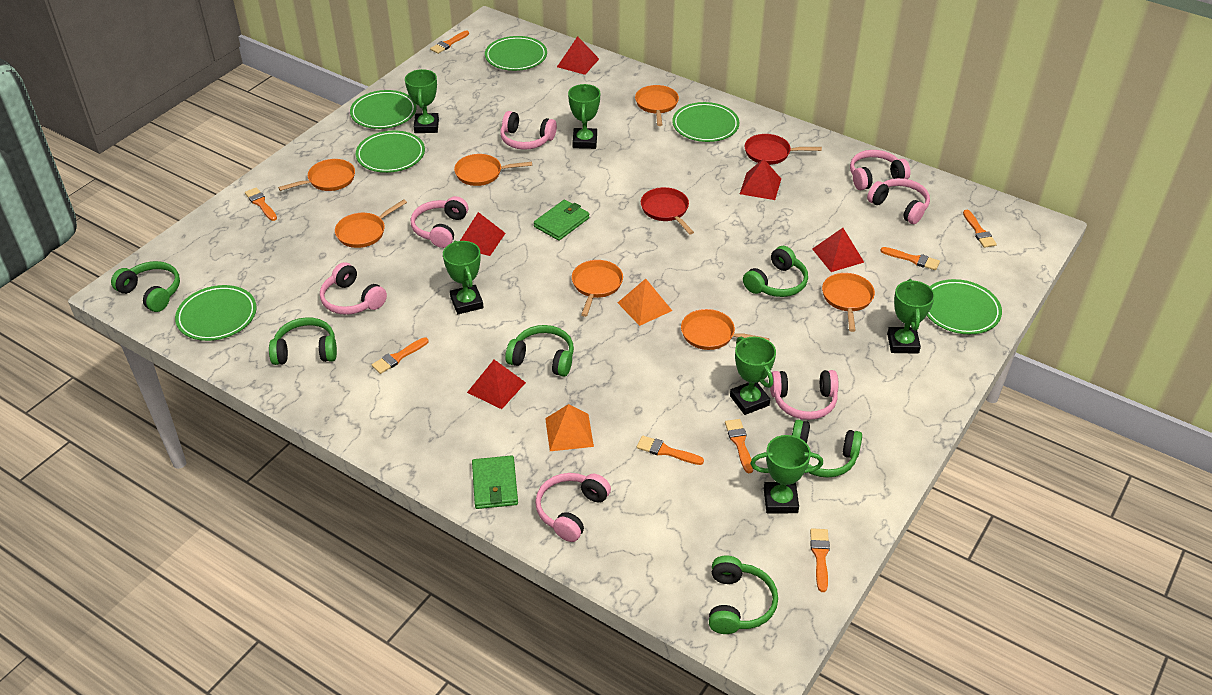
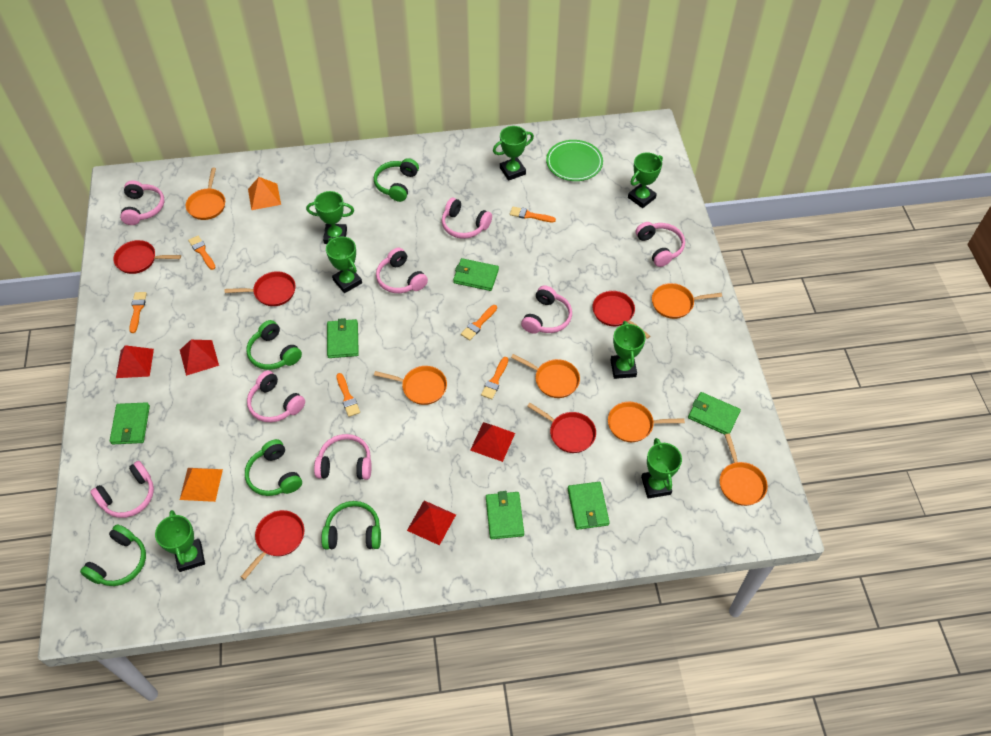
green headphones: 6 -> 5
green plate: 6 -> 1
green trophy: 6 -> 7
green wallet: 2 -> 6
orange brush: 8 -> 6
orange pan: 7 -> 6
pink headphones: 7 -> 8
red pan: 2 -> 5
red pyramid: 5 -> 4

